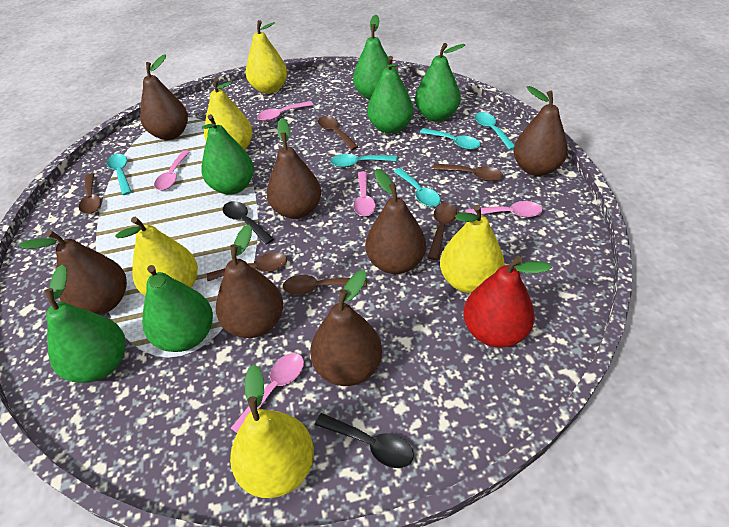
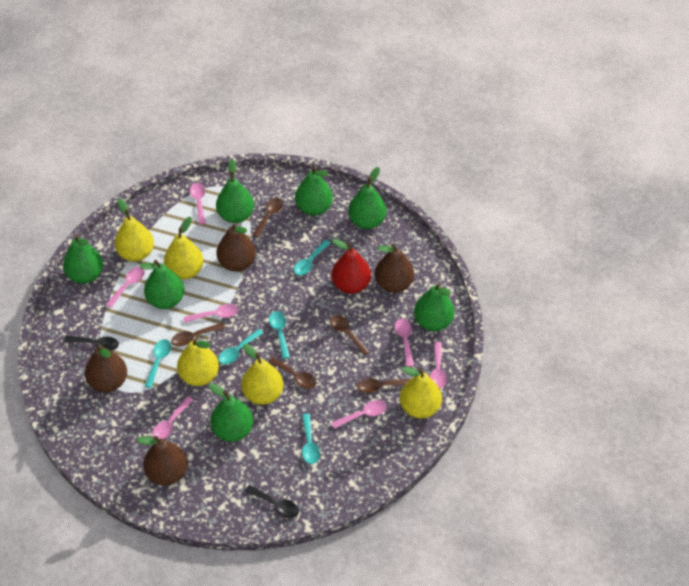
brown pear: 7 -> 4
brown spoon: 6 -> 5
green pear: 6 -> 7
pink spoon: 5 -> 7

